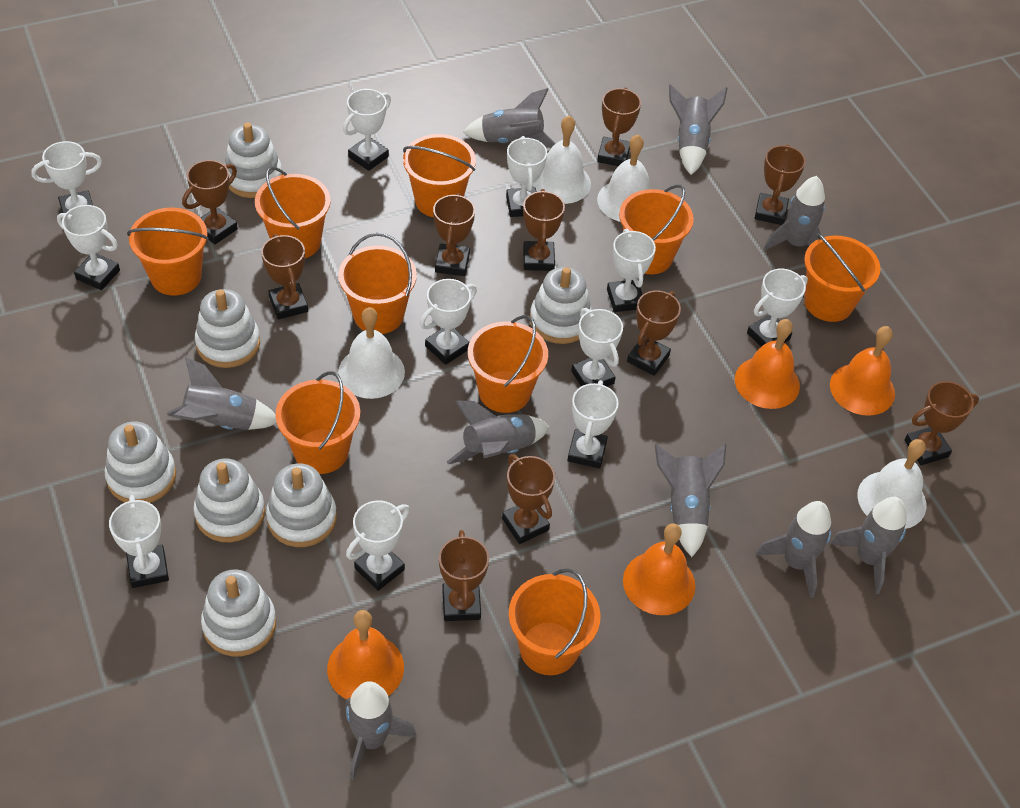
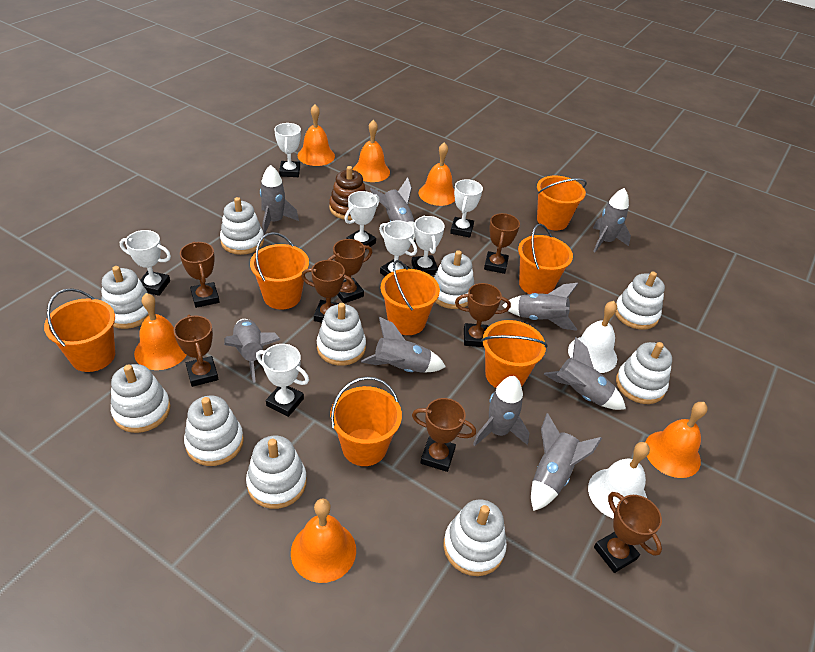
brown stacking toy: 0 -> 1
brown trophy: 10 -> 8
orange bell: 4 -> 6
orange bucket: 9 -> 7
white bell: 4 -> 2
white stacking toy: 7 -> 10
white trophy: 11 -> 7

